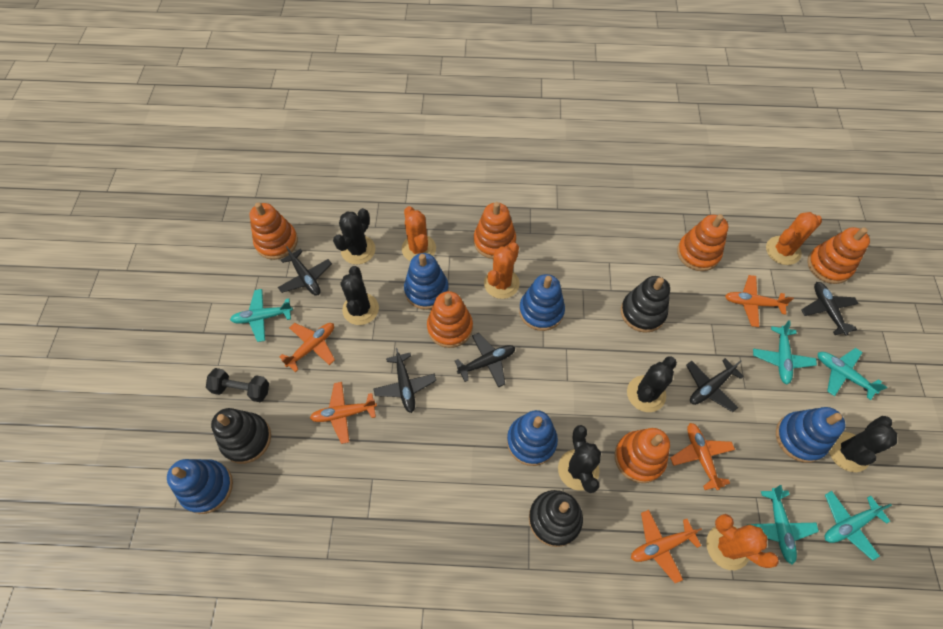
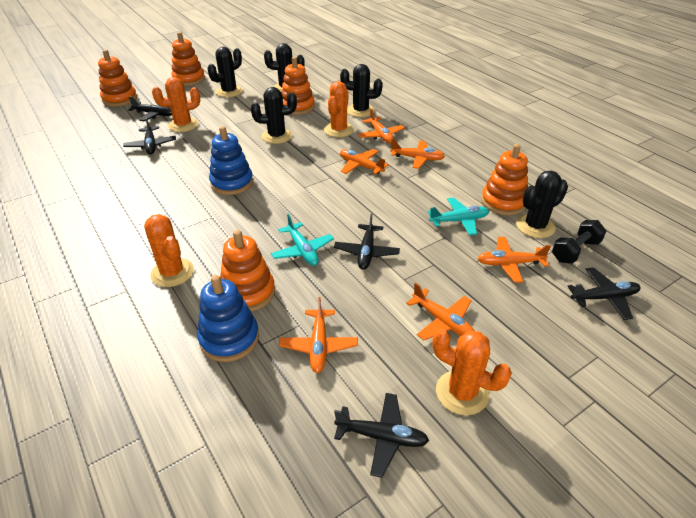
black stacking toy: 3 -> 0
blue stacking toy: 5 -> 2
orange plane: 5 -> 6
orange stacking toy: 6 -> 5
turquoise plane: 5 -> 2

